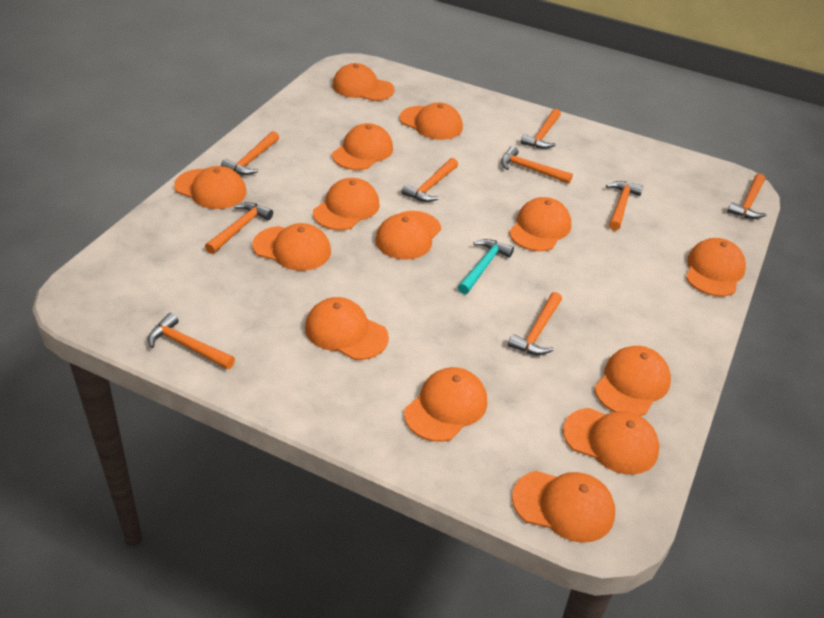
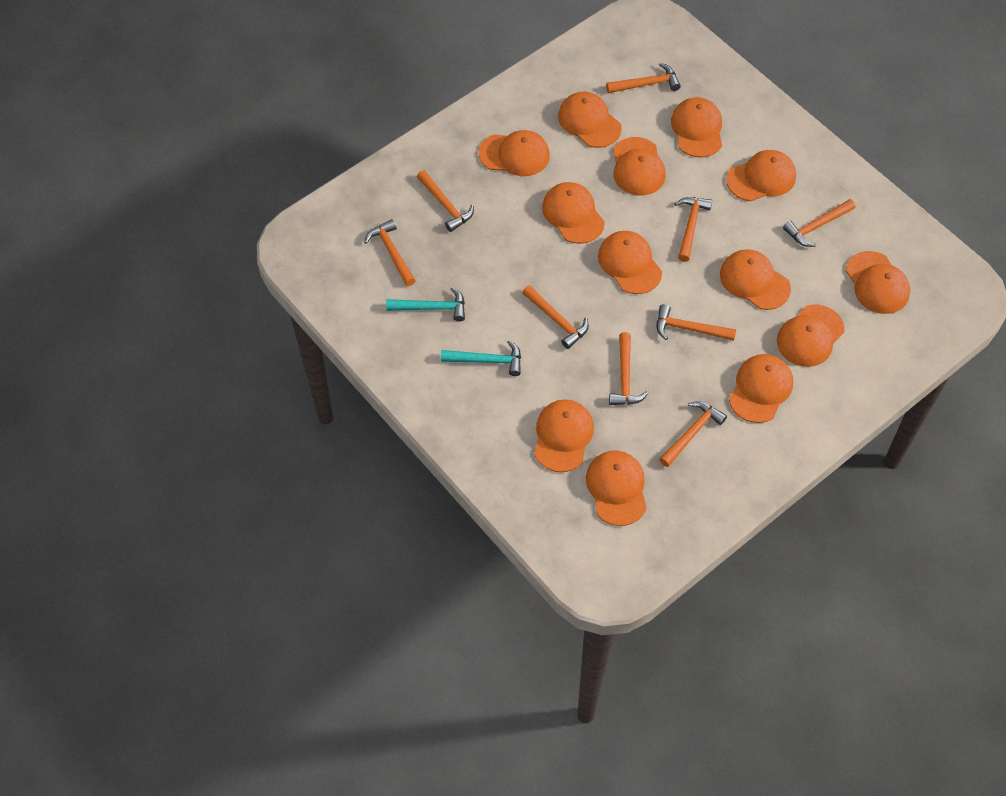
orange cap: 14 -> 13
turquoise hammer: 1 -> 2

